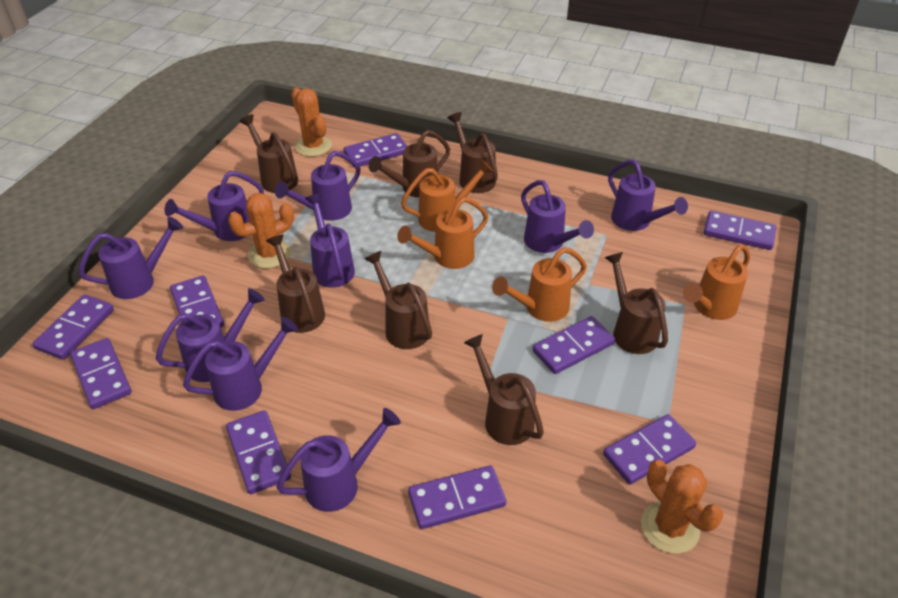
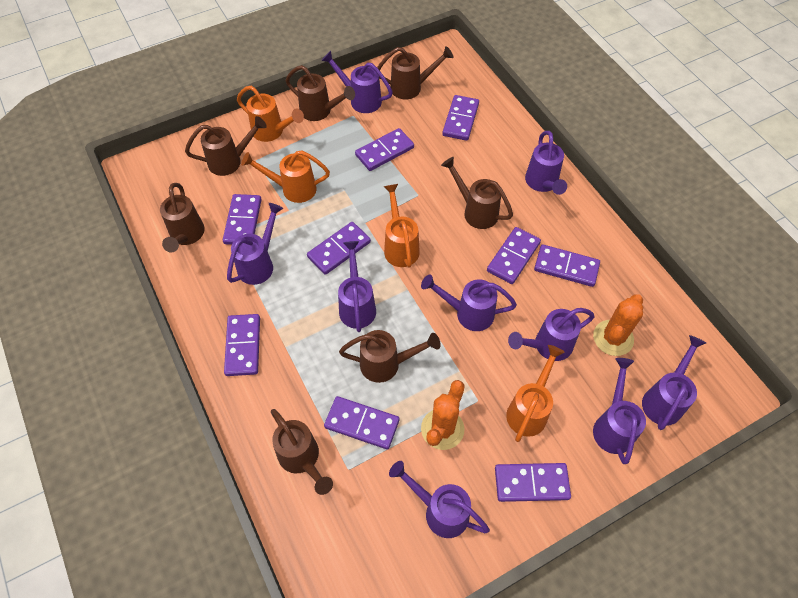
orange cactus: 3 -> 2

